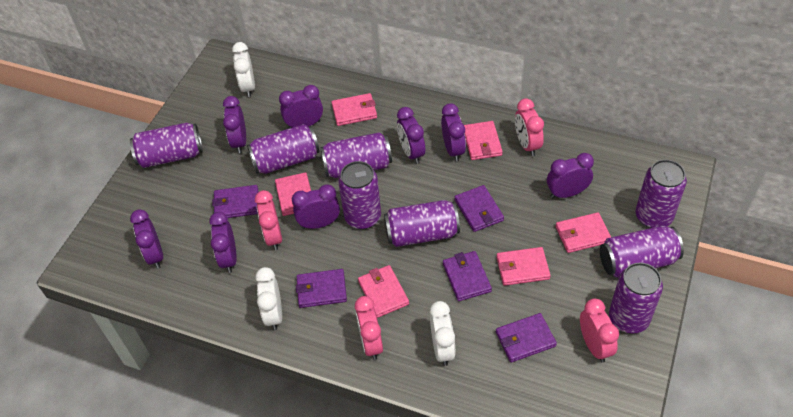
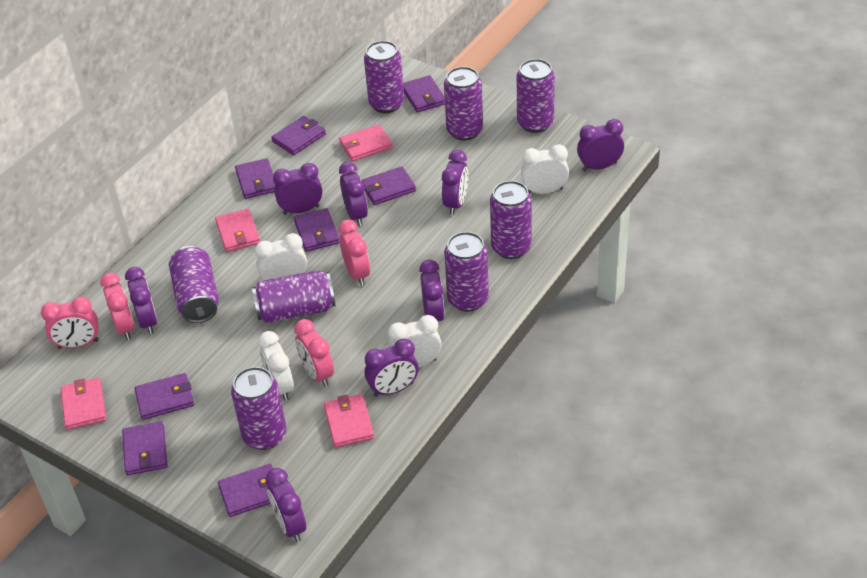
pink wallet: 6 -> 4
purple wallet: 5 -> 8
white clock: 3 -> 4

